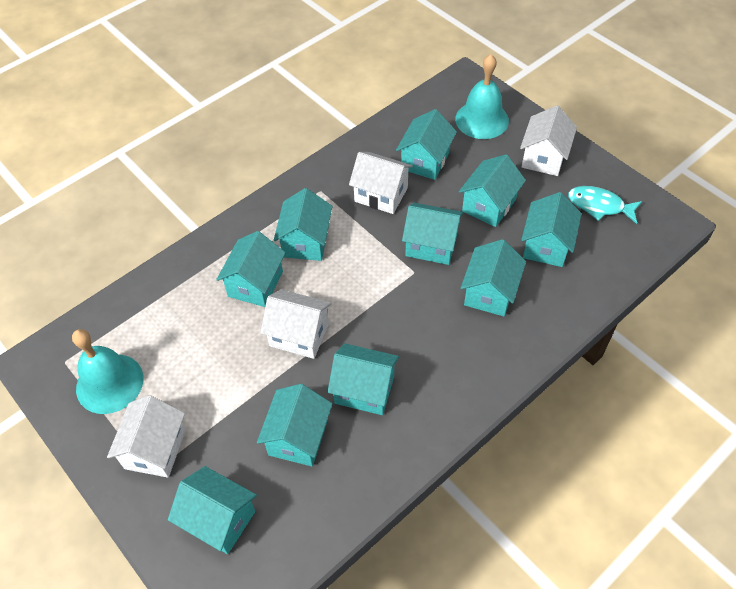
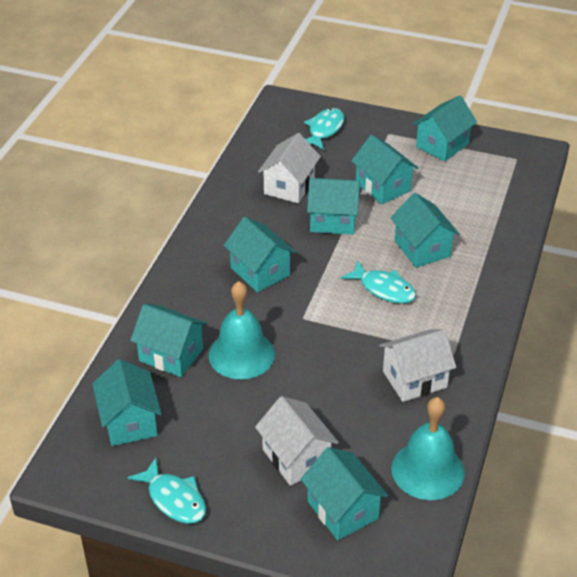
turquoise fish: 1 -> 3
turquoise house: 10 -> 8
white house: 4 -> 3

